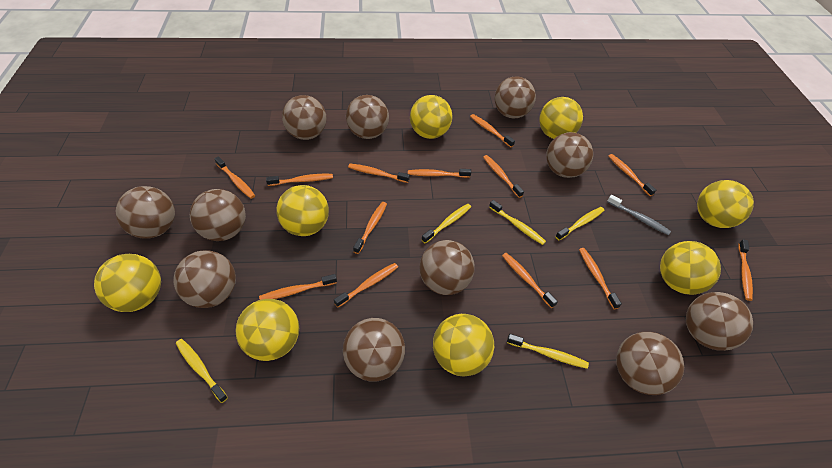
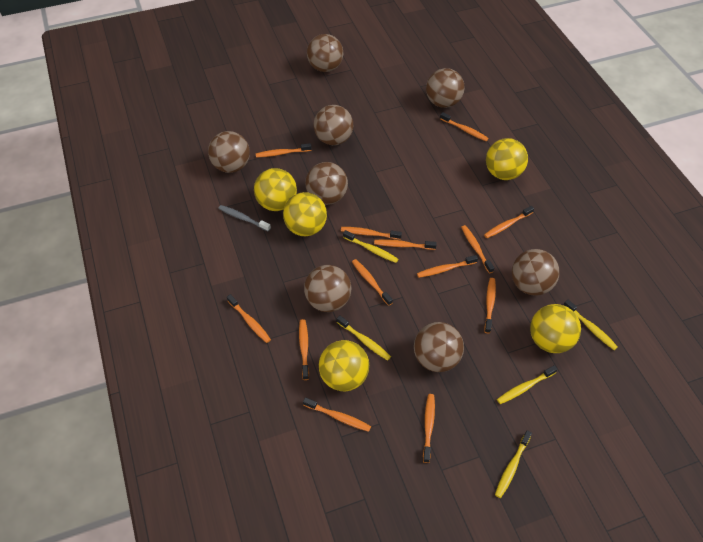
brown ball: 11 -> 8
yellow ball: 8 -> 5

